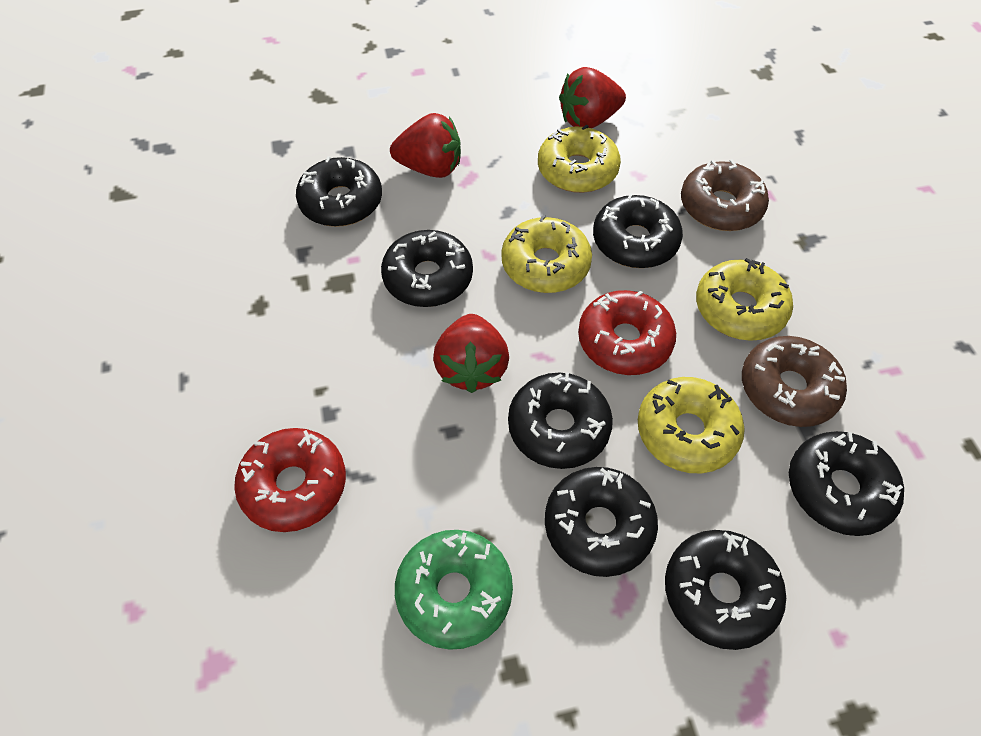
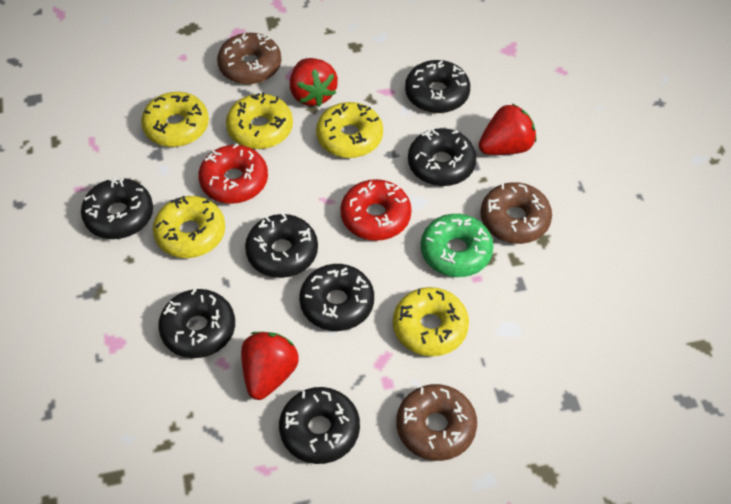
brown donut: 2 -> 3
yellow donut: 4 -> 5

